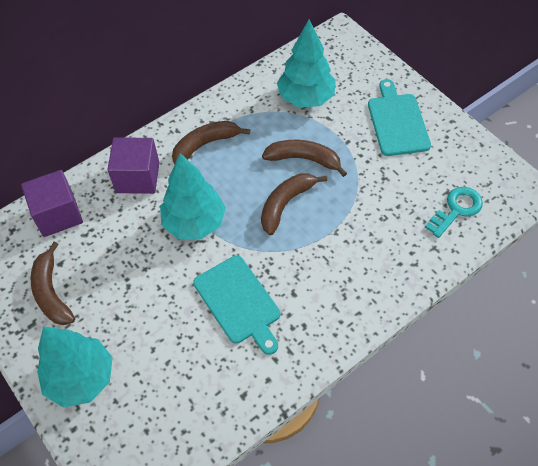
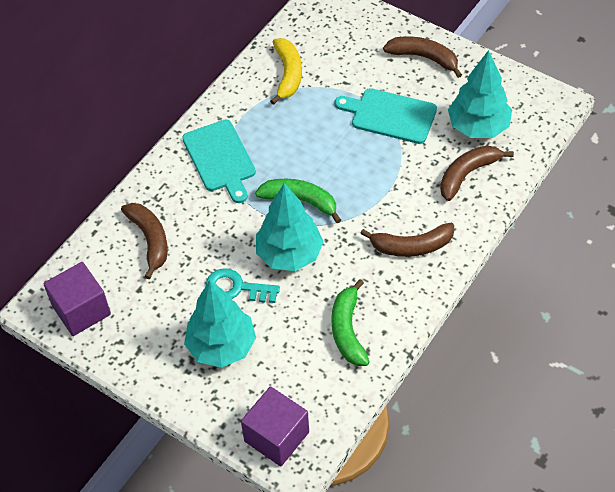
green banana: 0 -> 2
yellow banana: 0 -> 1

